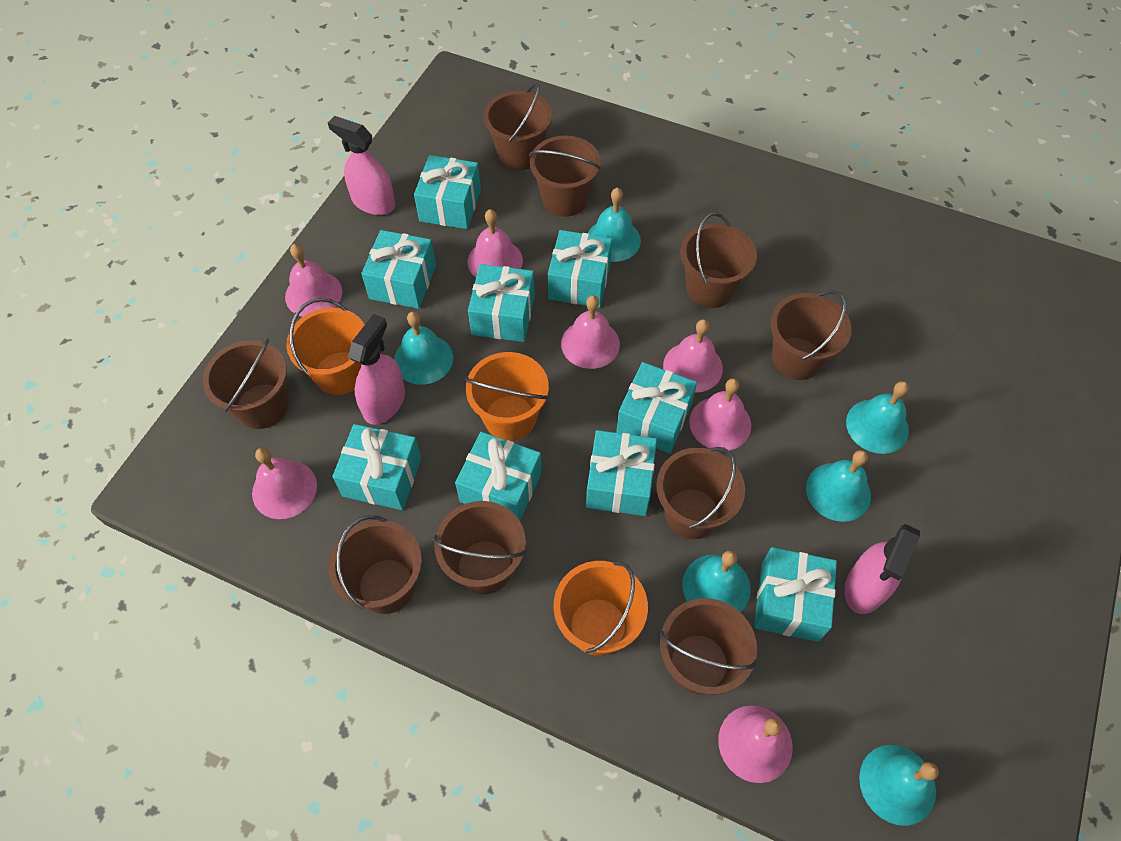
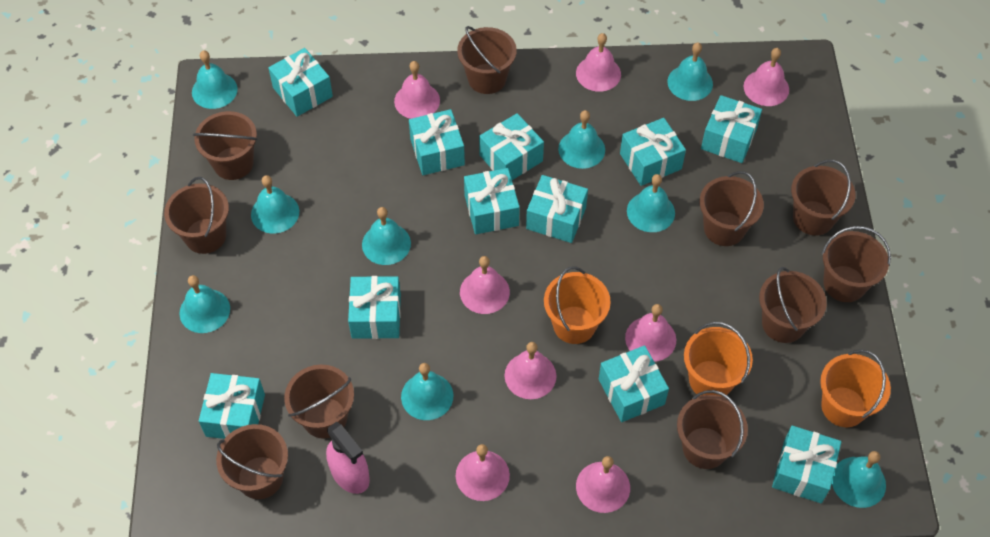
brown bucket: 9 -> 10
pink bell: 7 -> 8
pink spray bottle: 3 -> 1
turquoise bell: 6 -> 9
turquoise gift: 9 -> 11

